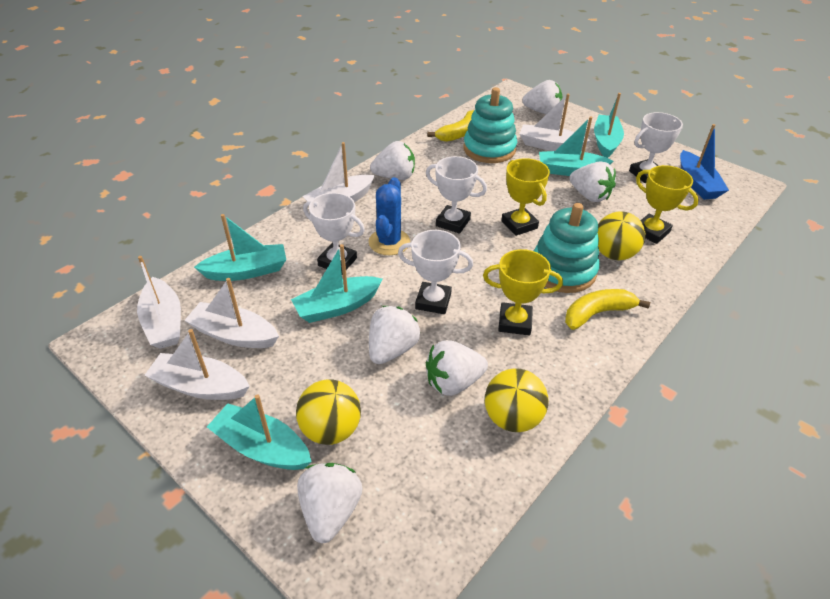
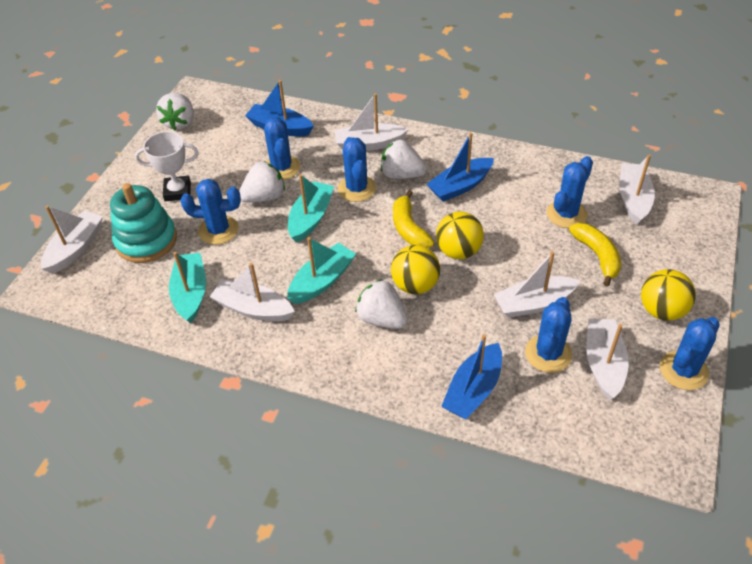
blue boat: 1 -> 3
blue cactus: 1 -> 6
turquoise boat: 5 -> 3
turquoise stacking toy: 2 -> 1
white boat: 5 -> 6
white strawberry: 6 -> 4
white trophy: 4 -> 1
yellow trophy: 3 -> 0

